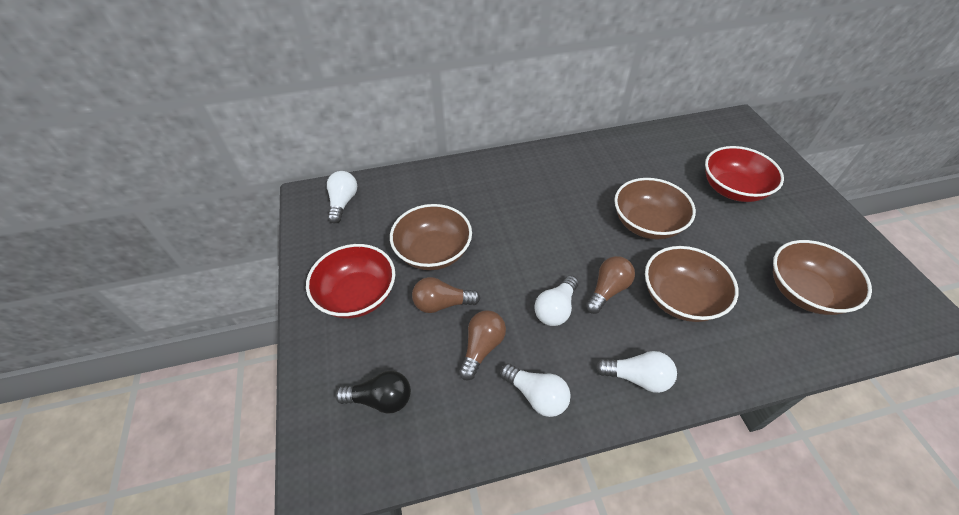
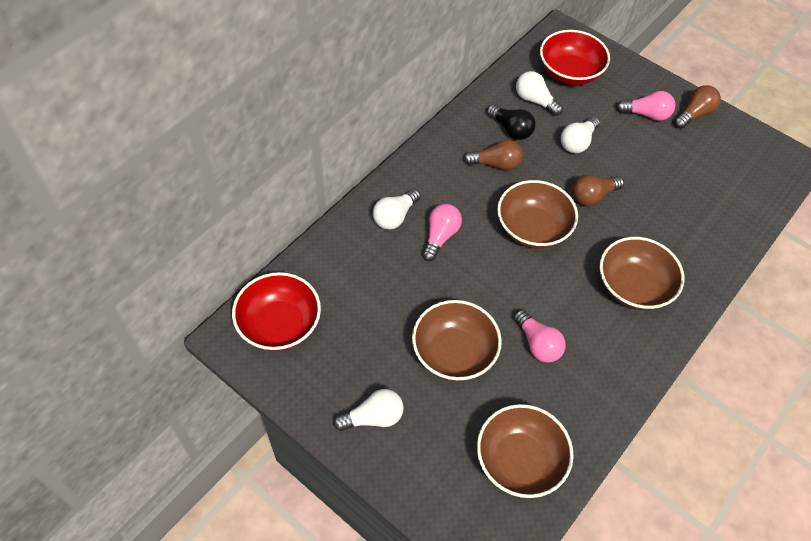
pink light bulb: 0 -> 3

